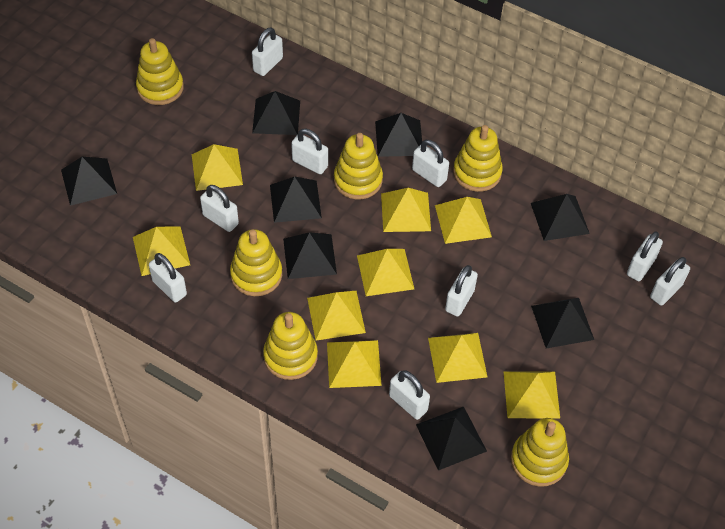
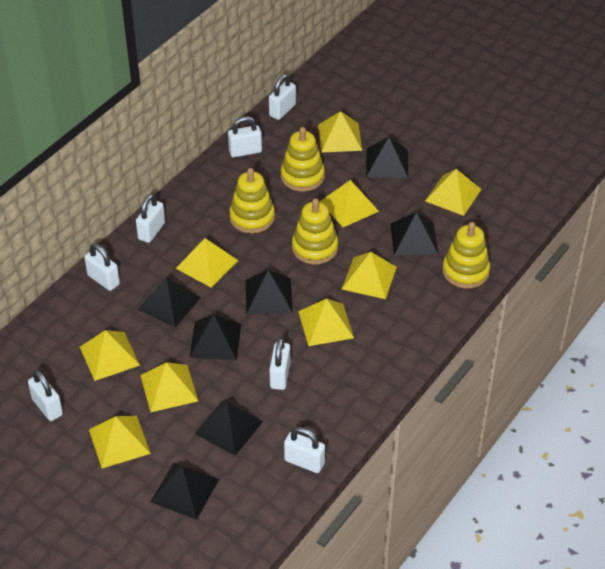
black pyramid: 8 -> 7
white padlock: 9 -> 7
yellow stacking toy: 6 -> 4

